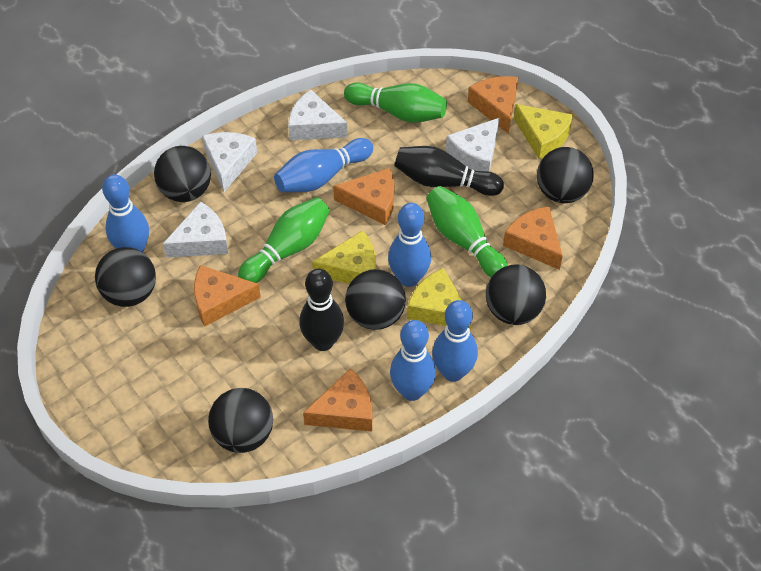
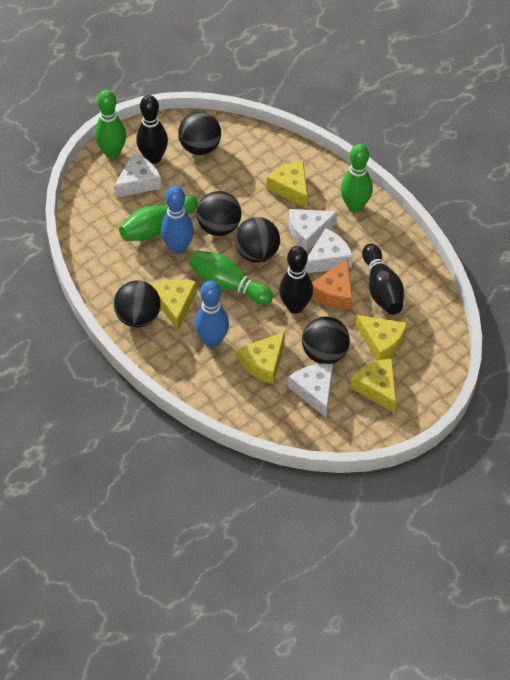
black ball: 6 -> 5
black bowling pin: 2 -> 3
blue bowling pin: 5 -> 2
green bowling pin: 3 -> 4
orange cheese: 5 -> 1
yellow cheese: 3 -> 5

